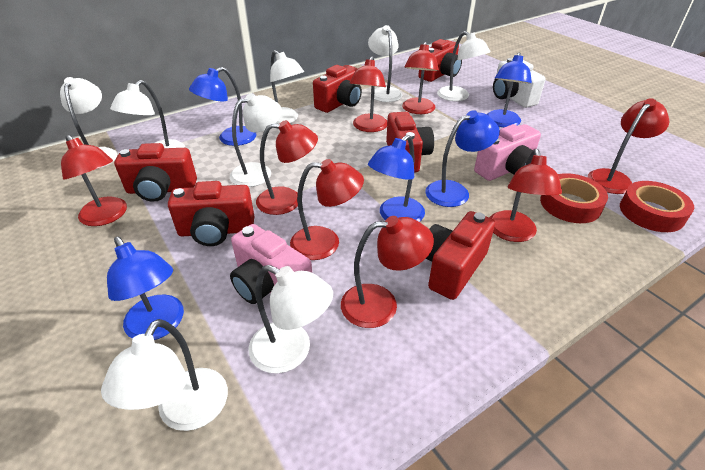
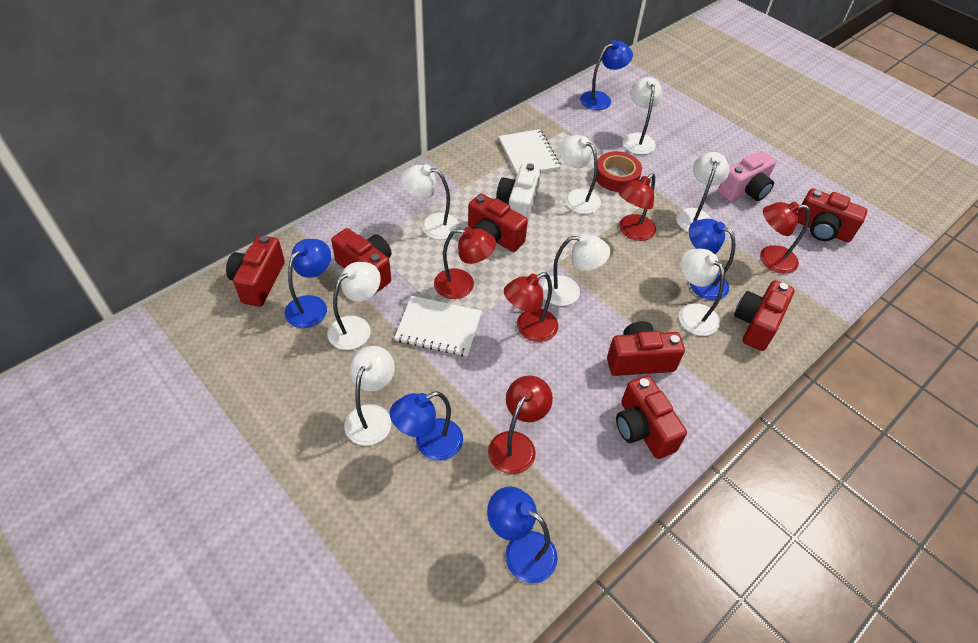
pink camera: 2 -> 1
red camera: 6 -> 7
red lamp: 8 -> 5
red tape: 2 -> 1
white notebook: 0 -> 2

